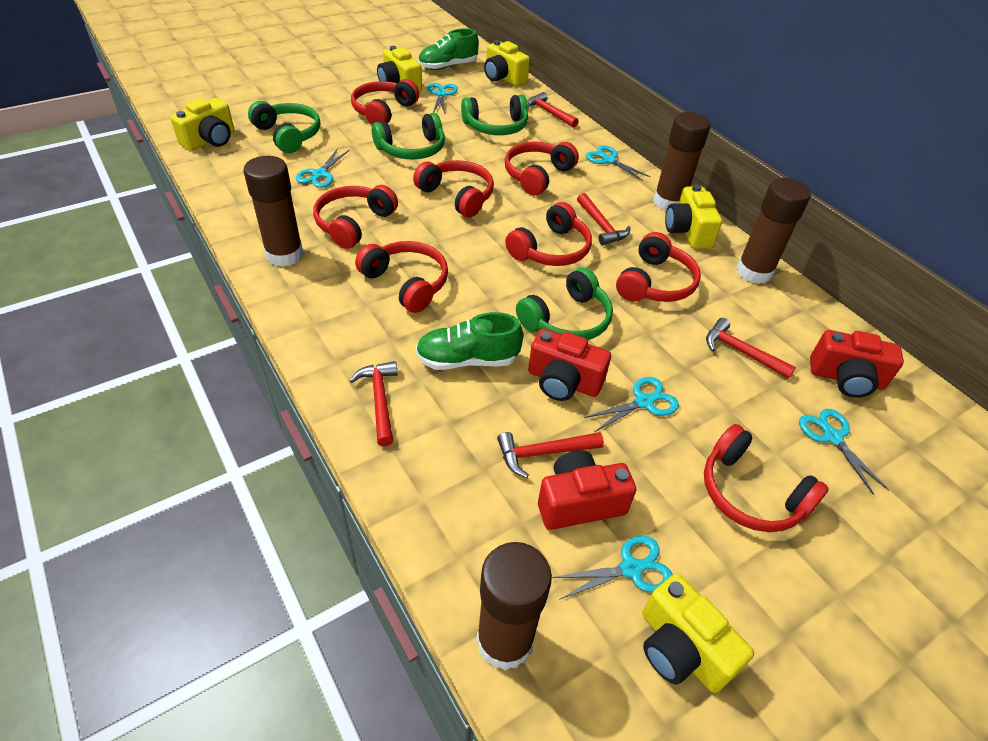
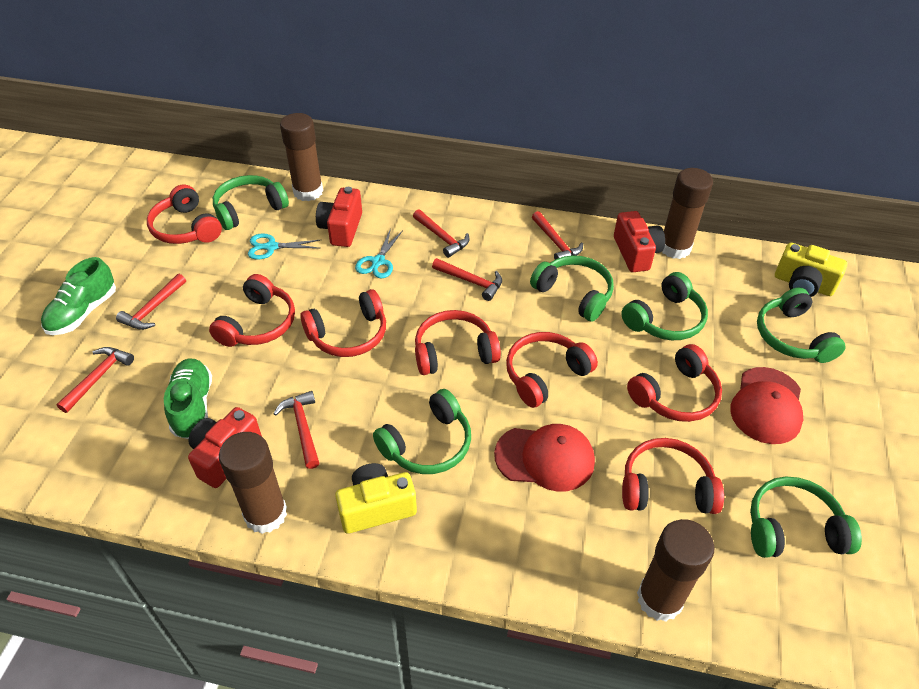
green headphones: 4 -> 6
red cap: 0 -> 2
red hammer: 5 -> 6
red headphones: 8 -> 7
turquoise scissors: 6 -> 2
yellow camera: 5 -> 2

